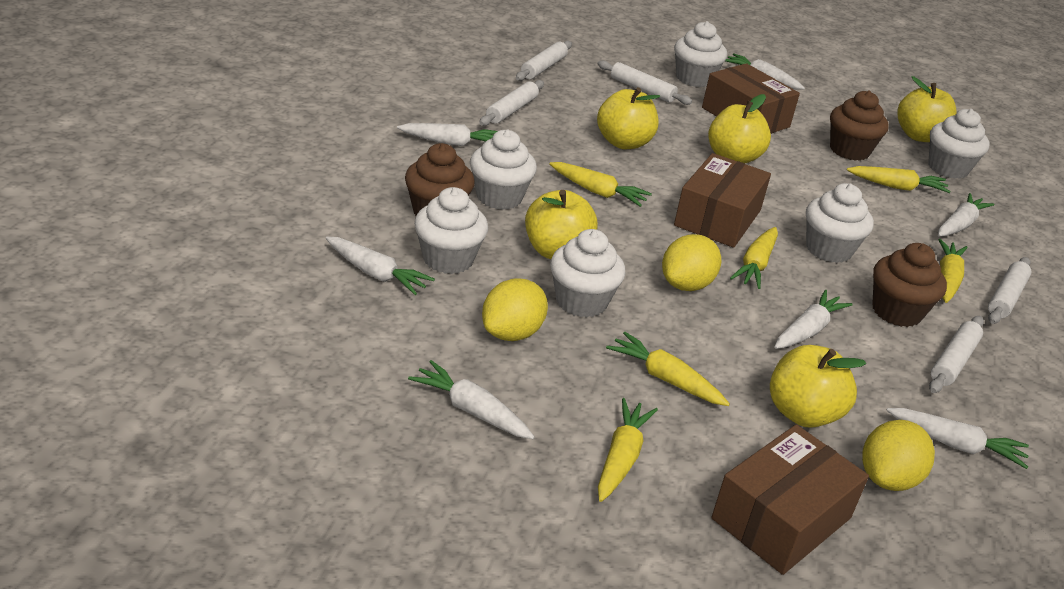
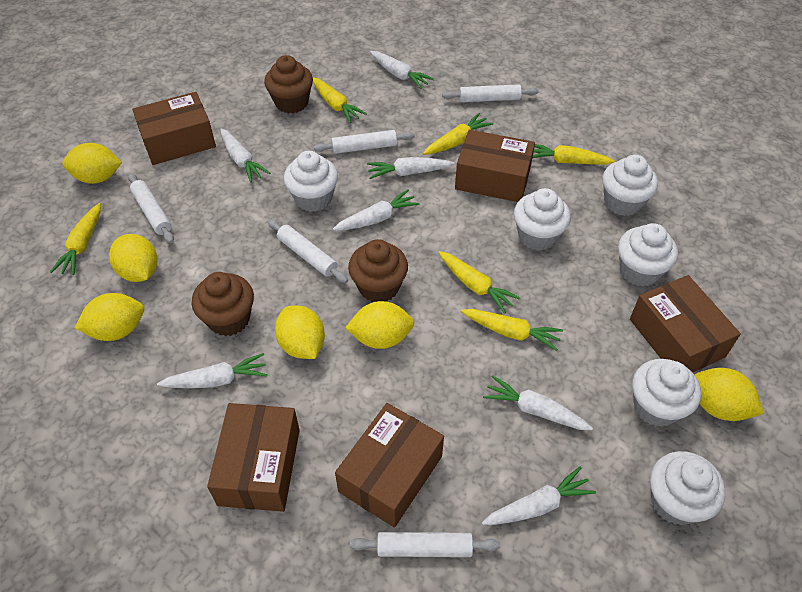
brown box: 3 -> 5
yellow apple: 5 -> 0
yellow lemon: 3 -> 6

